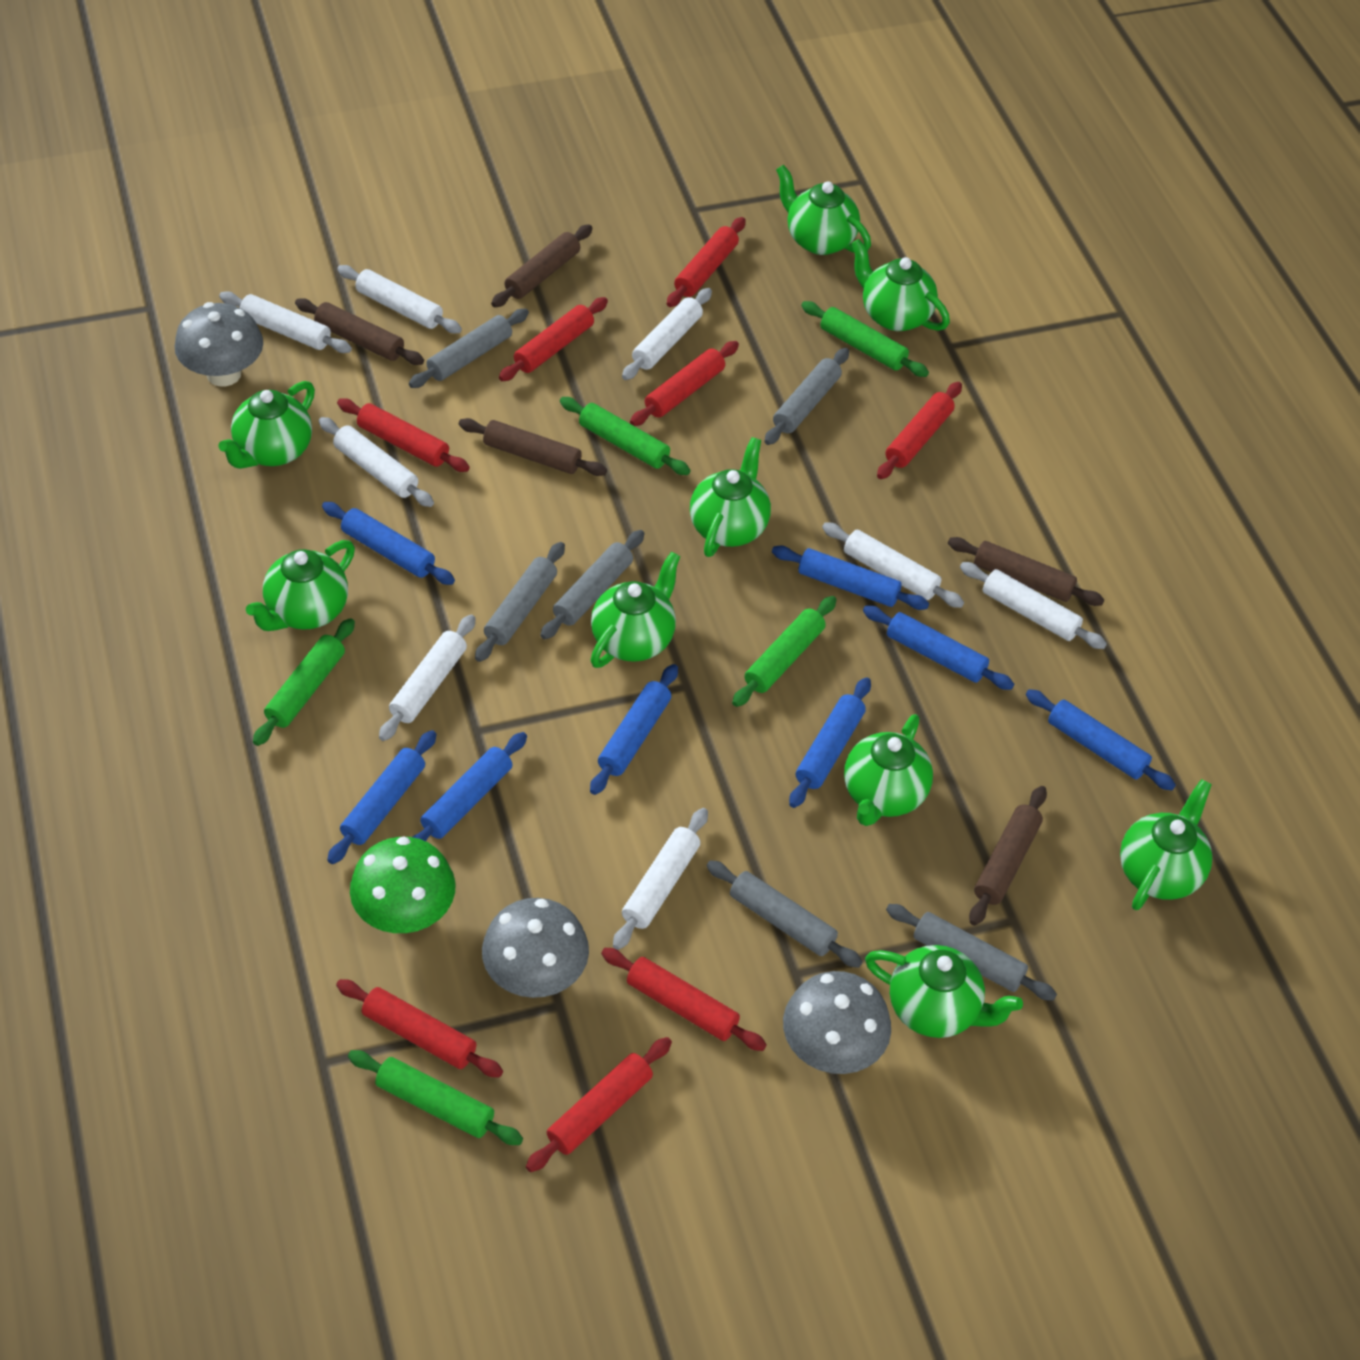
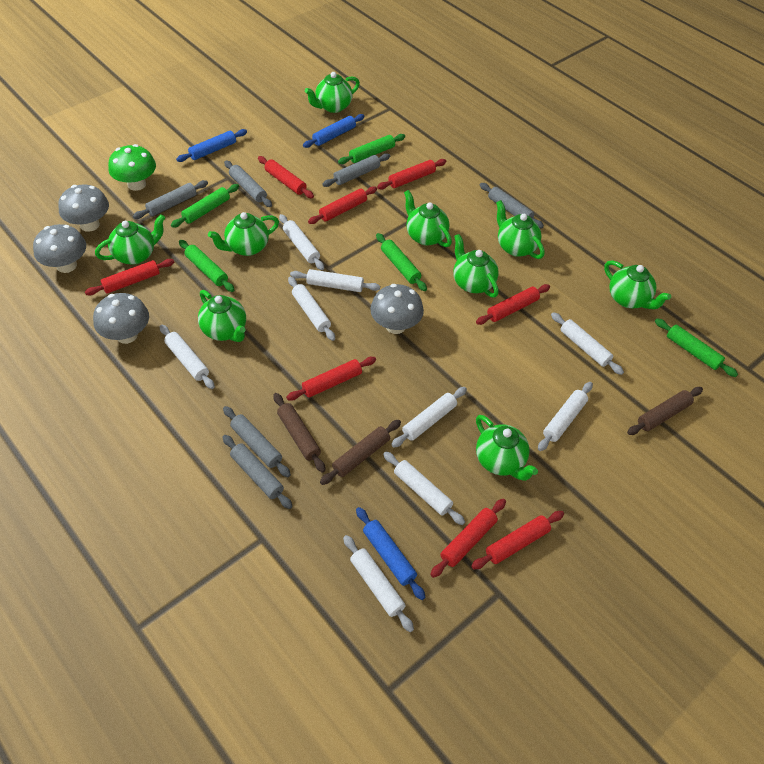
blue rolling pin: 8 -> 3
brown rolling pin: 5 -> 3
grey mushroom: 3 -> 4
white rolling pin: 8 -> 9

